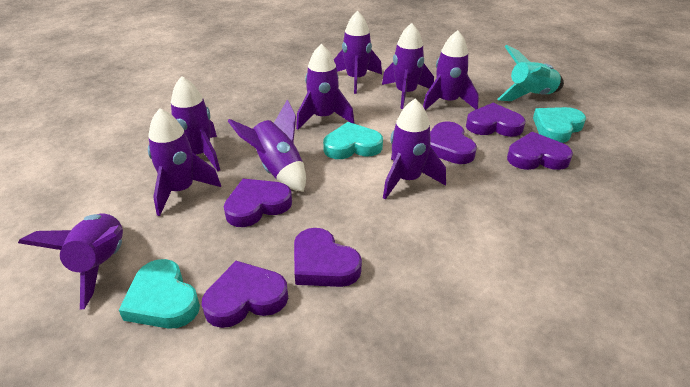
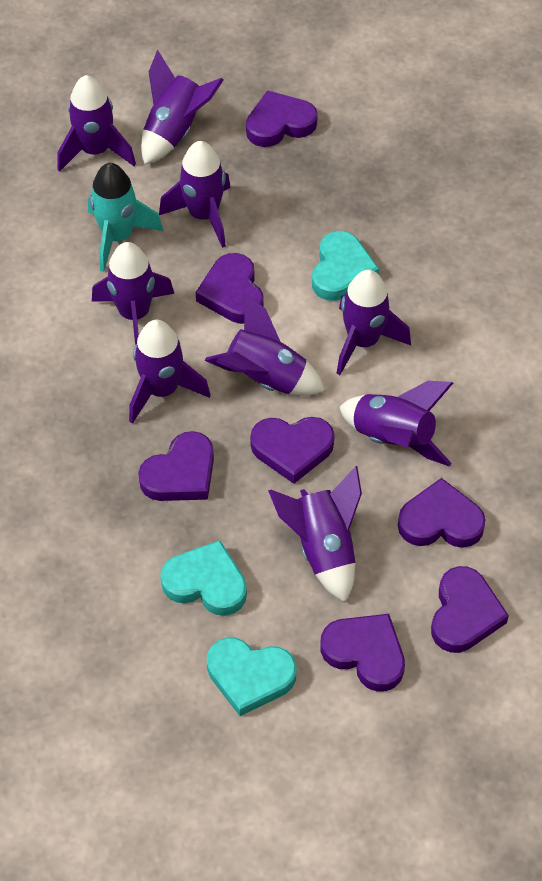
purple heart: 6 -> 7

